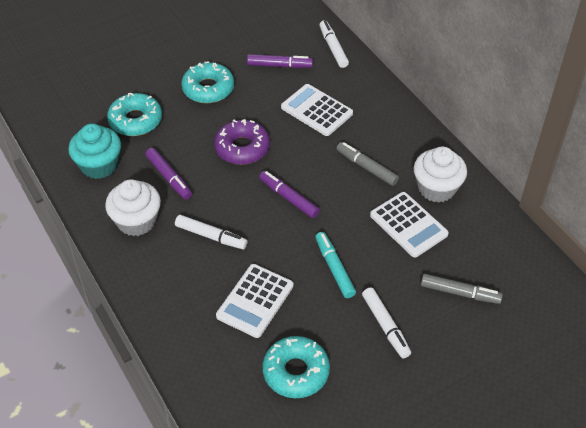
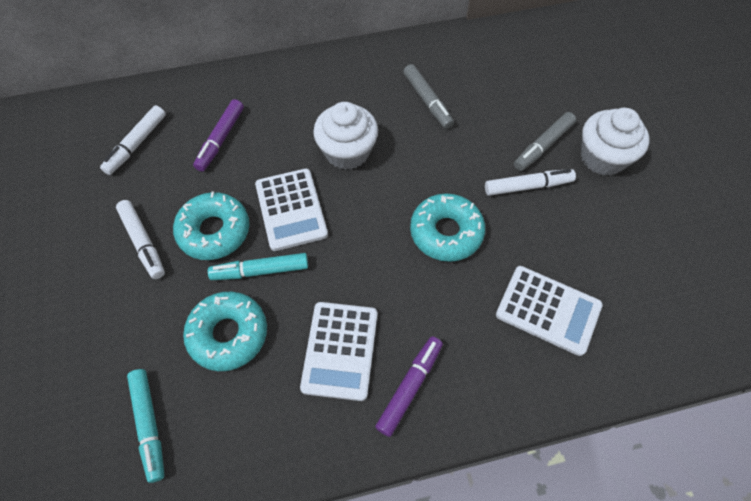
purple donut: 1 -> 0
purple marker: 3 -> 2
turquoise cupcake: 1 -> 0
turquoise marker: 1 -> 2

